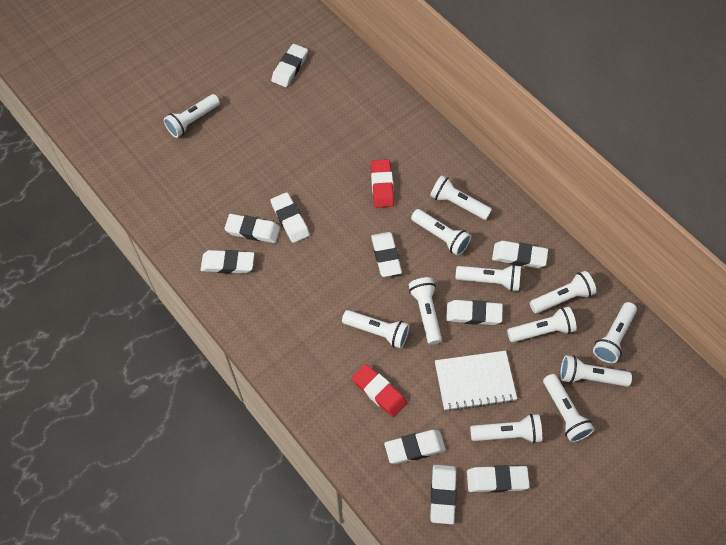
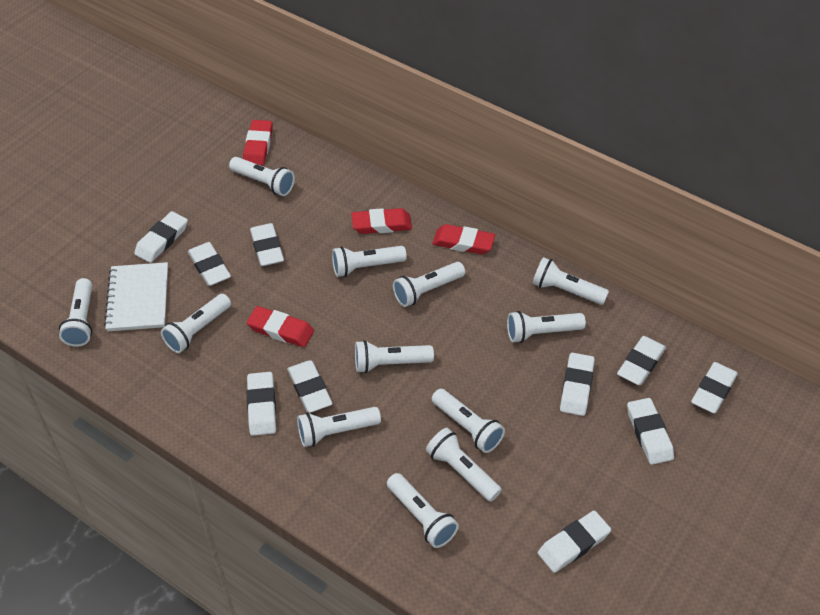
red eraser: 2 -> 4

